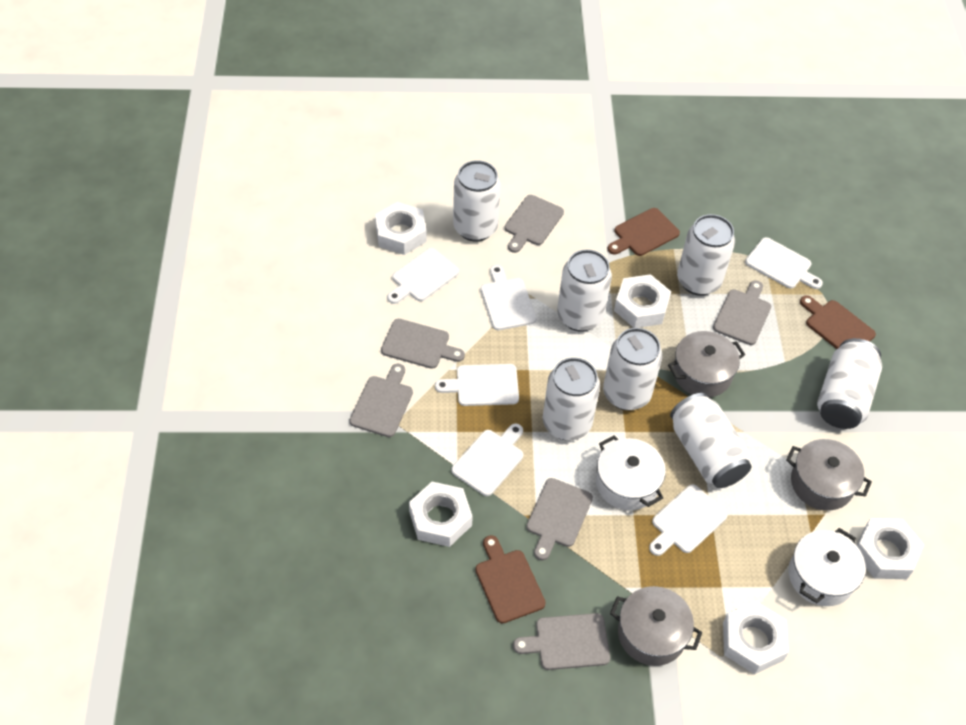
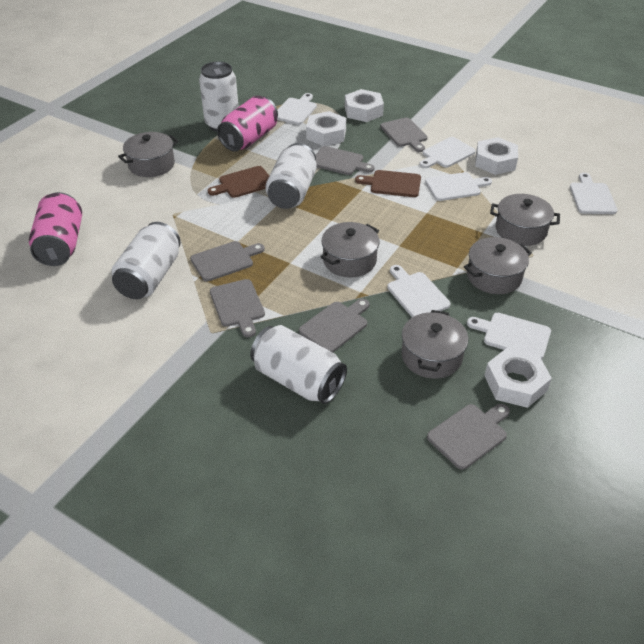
brown cutting board: 3 -> 2
grey pot: 3 -> 5
pink can: 0 -> 2
white can: 7 -> 4
white nut: 5 -> 4
white pot: 2 -> 0

